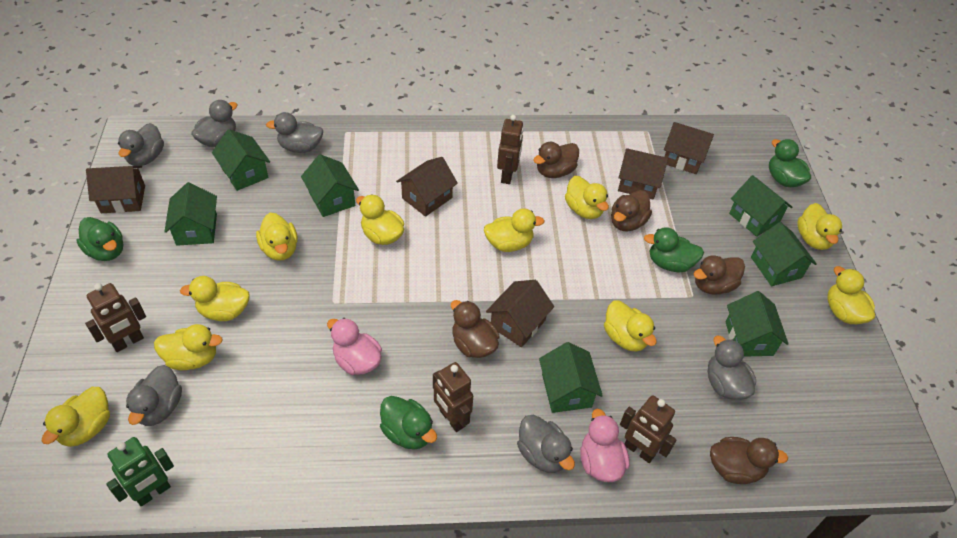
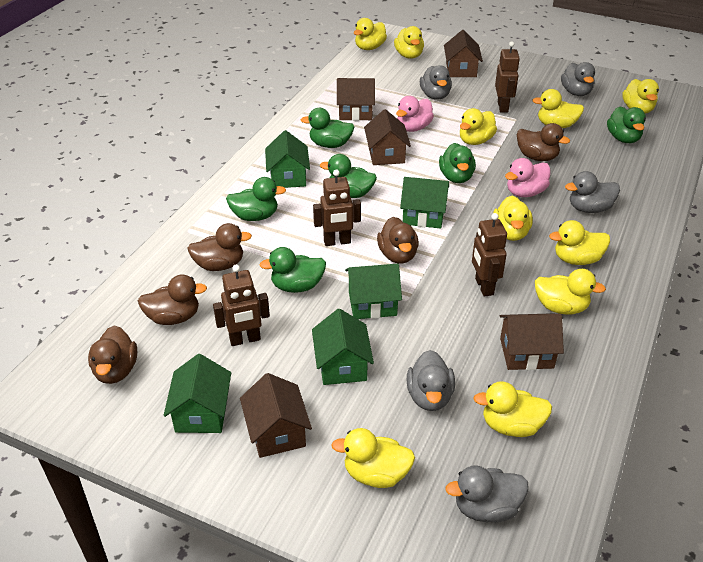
green duck: 4 -> 6
green house: 7 -> 5
green robot: 1 -> 0
grey duck: 6 -> 5

